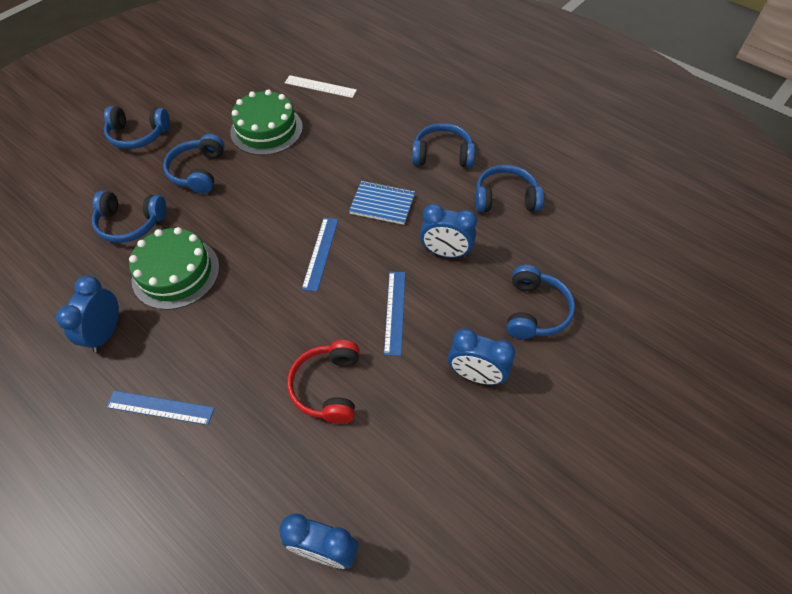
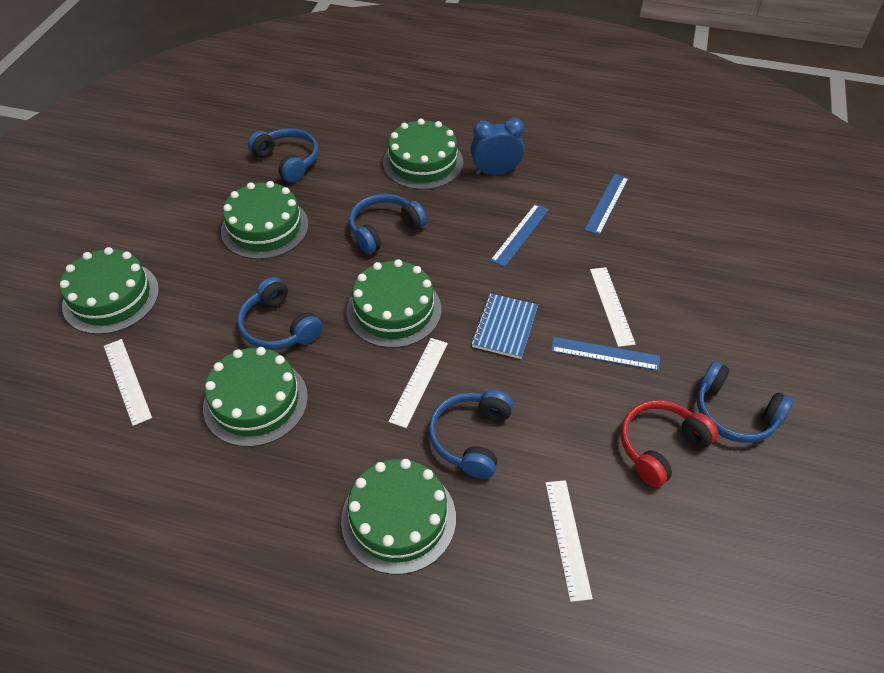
blue clock: 4 -> 1
blue headphones: 6 -> 5
green cake: 2 -> 6
white ruler: 1 -> 4

